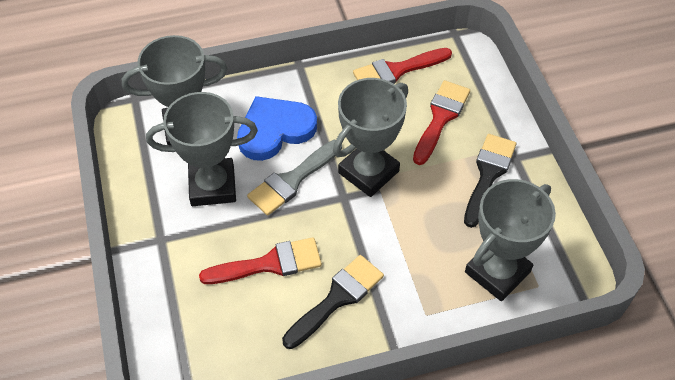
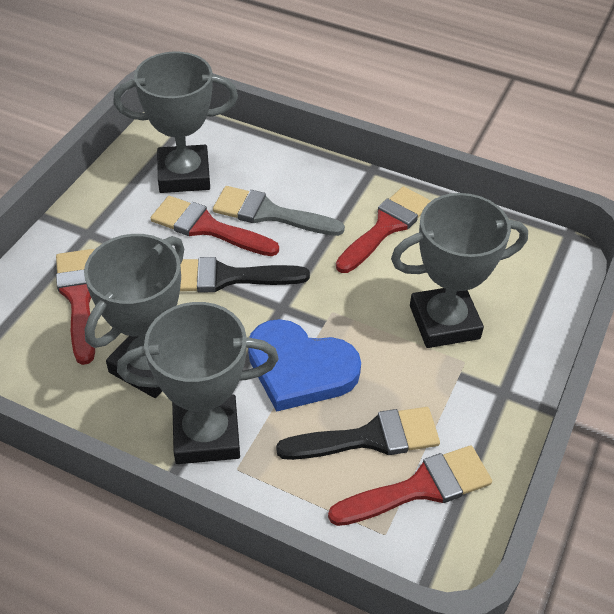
red brush: 3 -> 4

